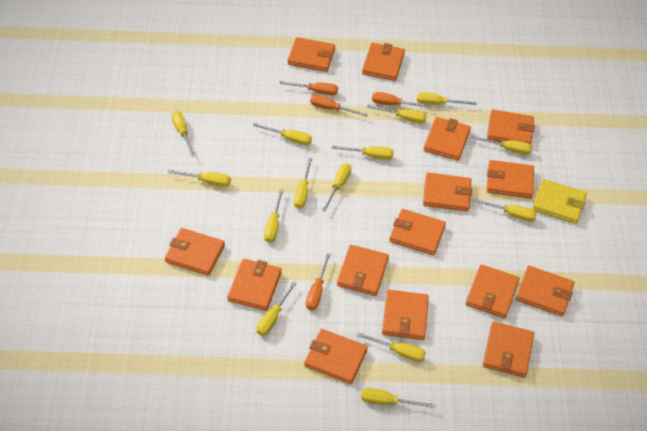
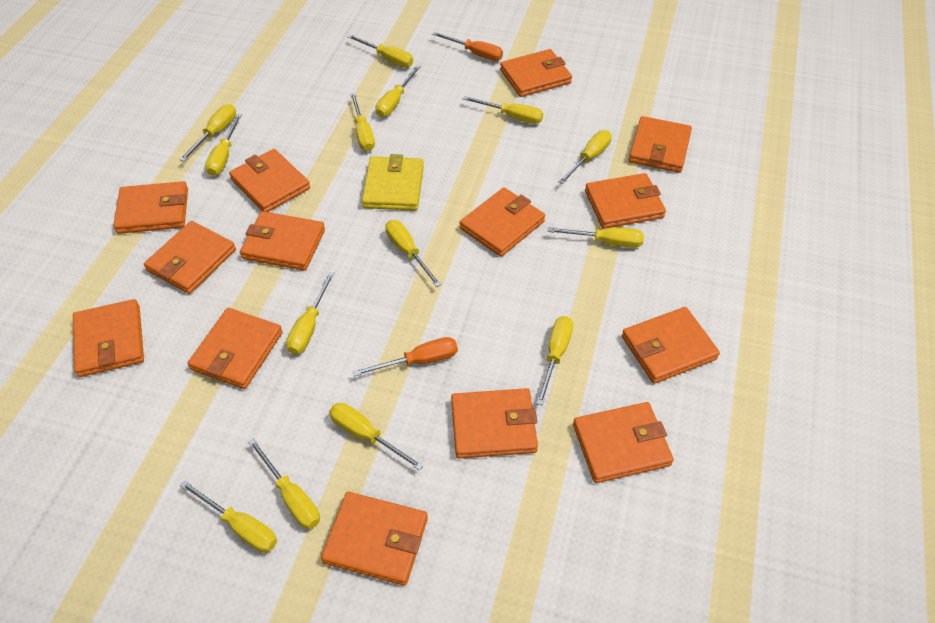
orange screwdriver: 4 -> 2
orange wallet: 15 -> 14

